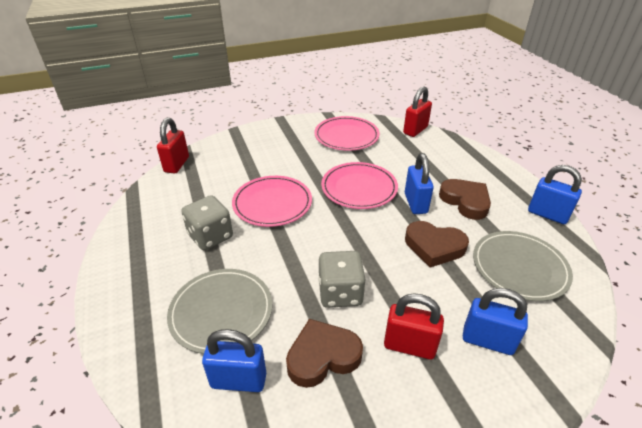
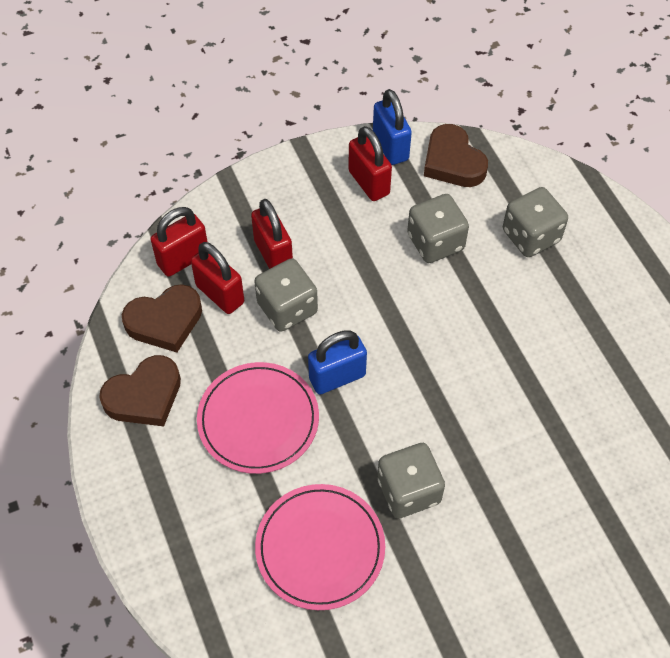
blue padlock: 4 -> 2
grey dice: 2 -> 4
grey plate: 2 -> 0
pink plate: 3 -> 2
red padlock: 3 -> 4

